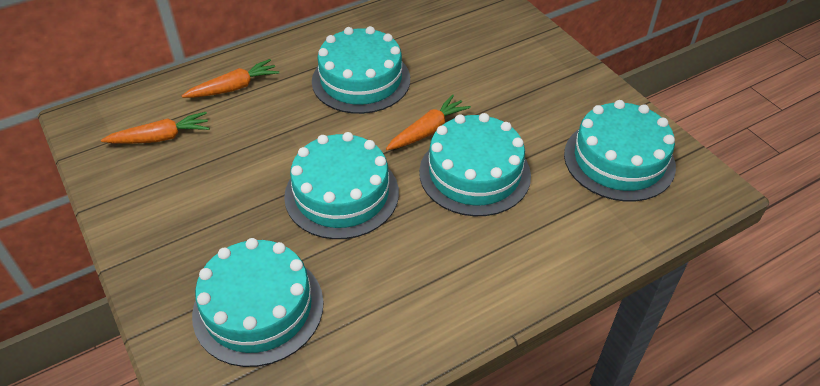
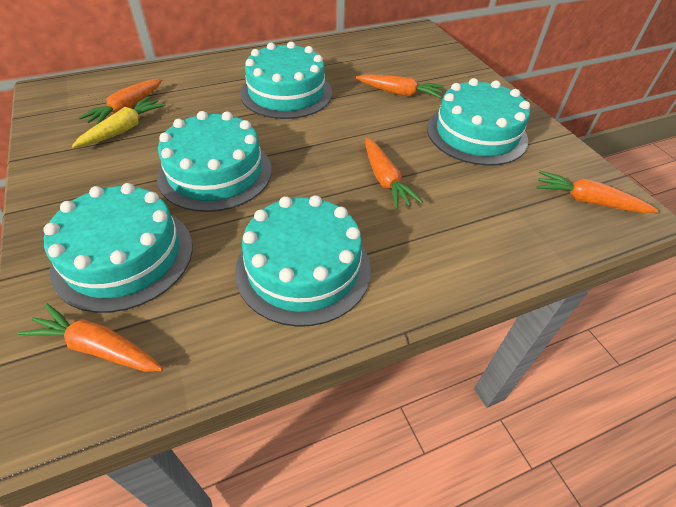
orange carrot: 3 -> 5
yellow carrot: 0 -> 1

